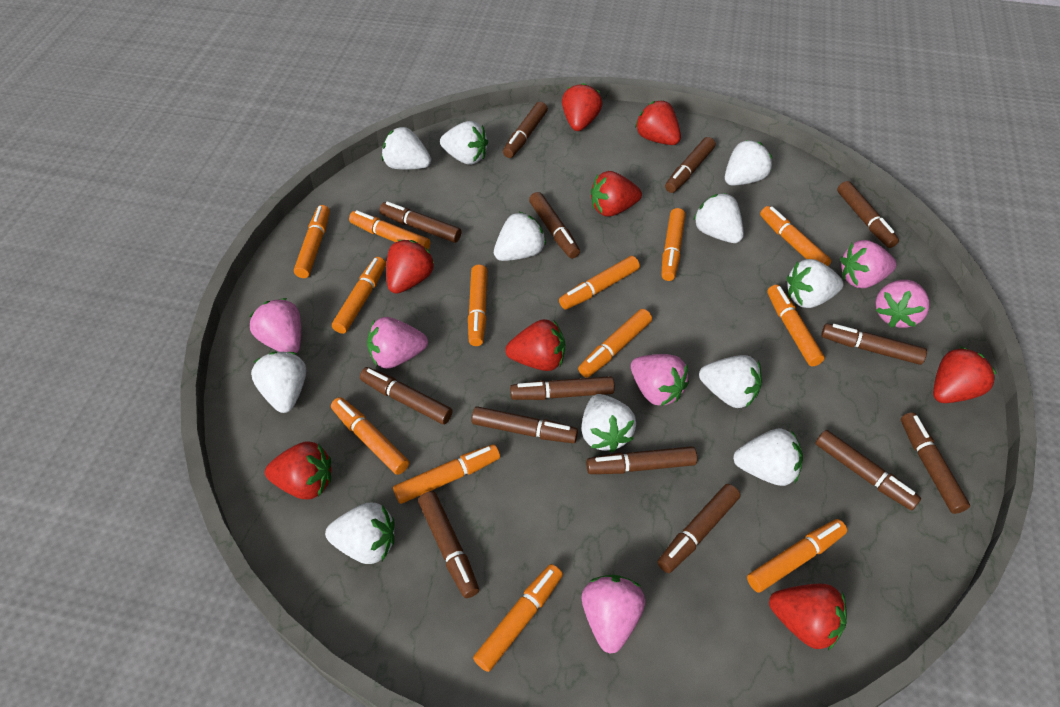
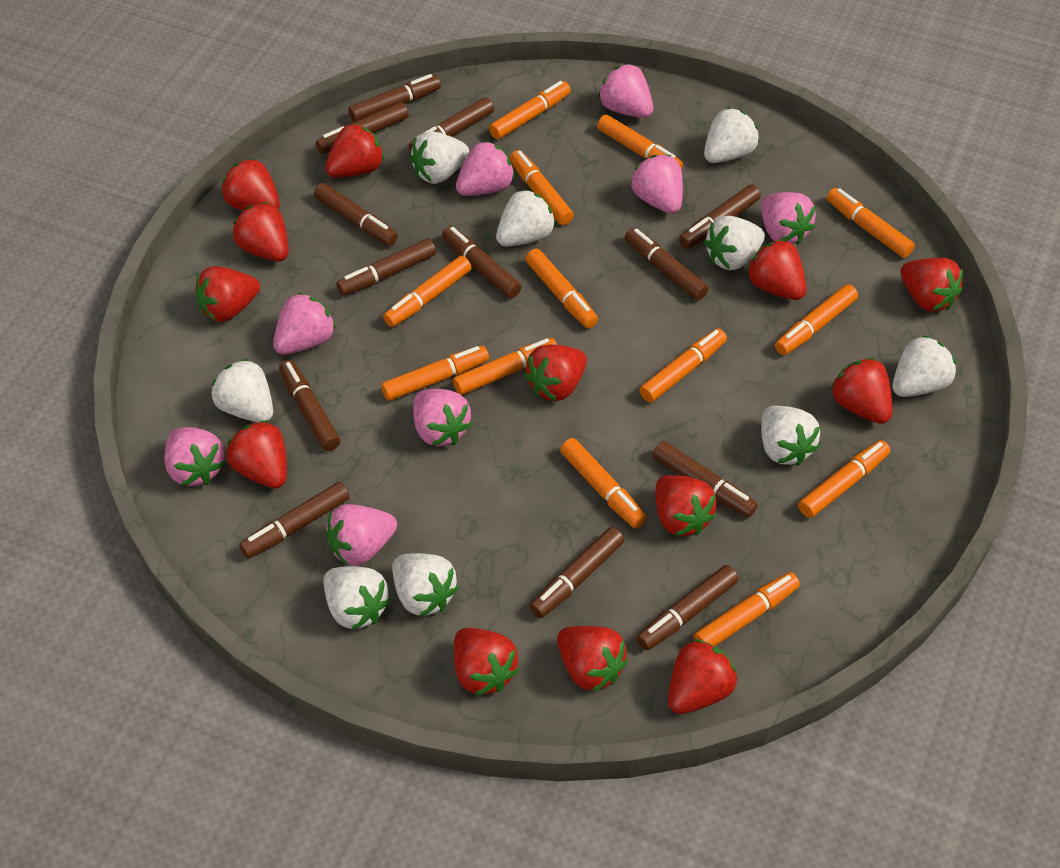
brown marker: 14 -> 13
pink strawberry: 6 -> 8
red strawberry: 8 -> 13
white strawberry: 11 -> 9

